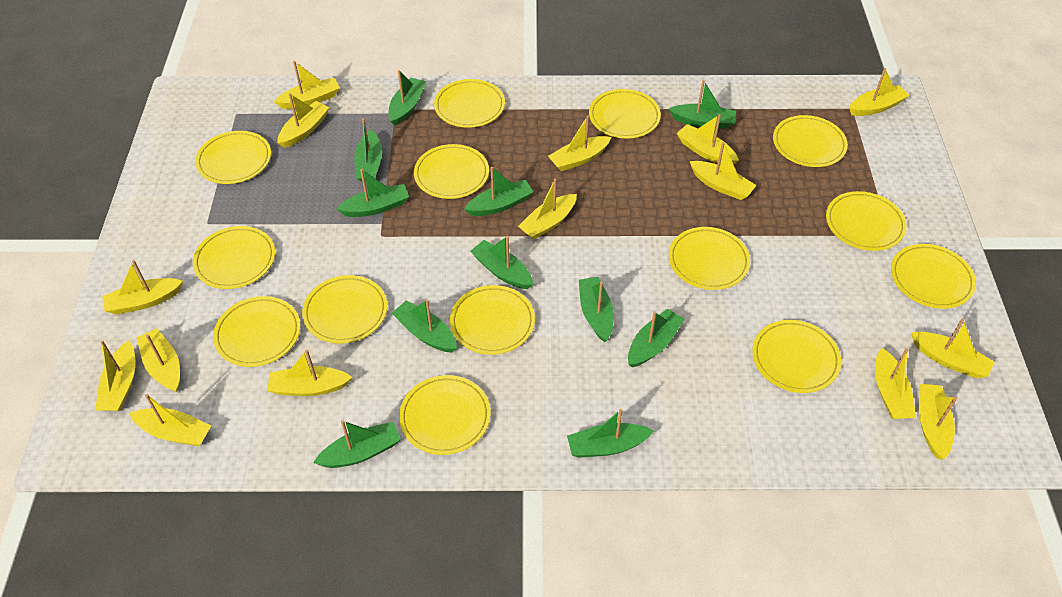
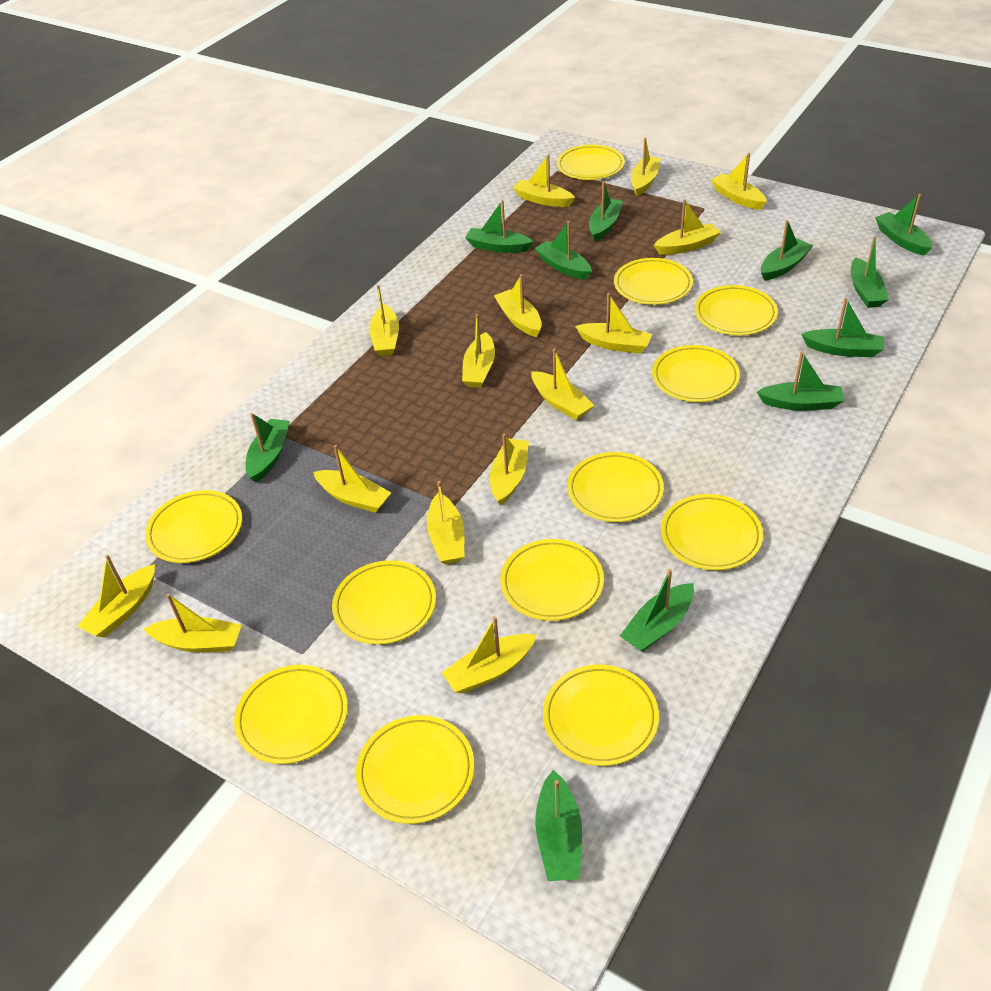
yellow plate: 14 -> 12

